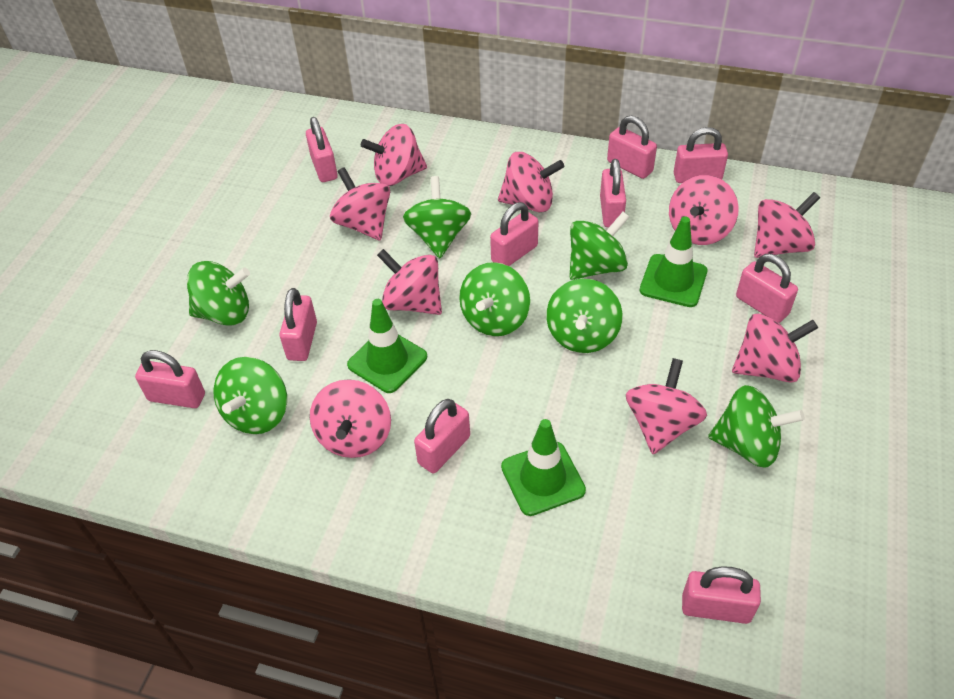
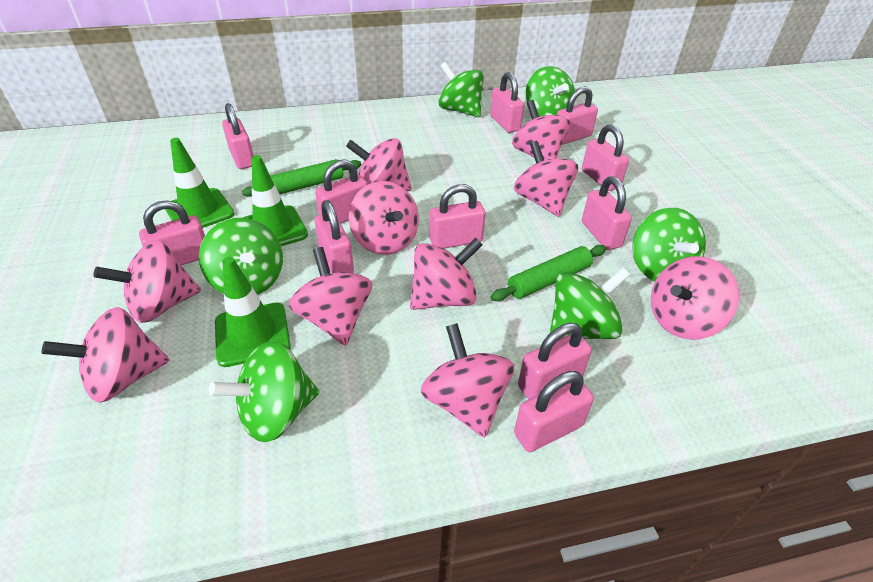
green rolling pin: 0 -> 2
green spinning top: 7 -> 6
pink padlock: 10 -> 11
pink spinning top: 9 -> 10

